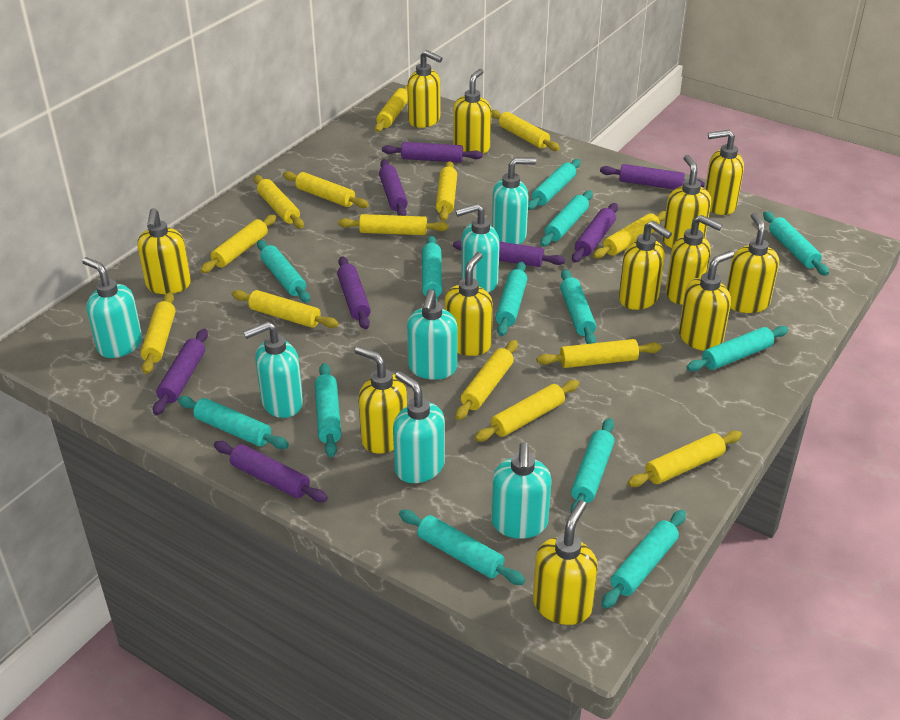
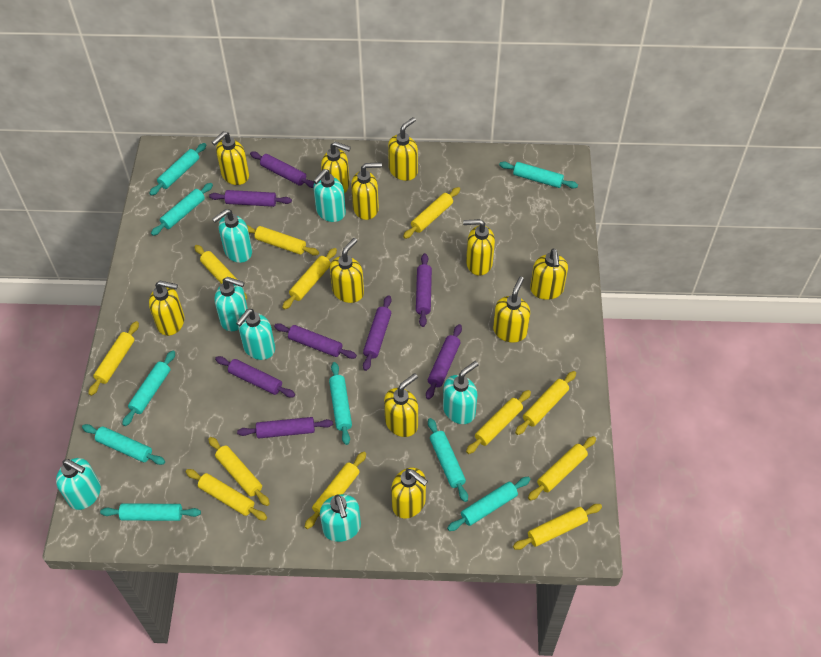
turquoise rolling pin: 13 -> 9
yellow rolling pin: 14 -> 12
yellow soap dispenser: 12 -> 11

